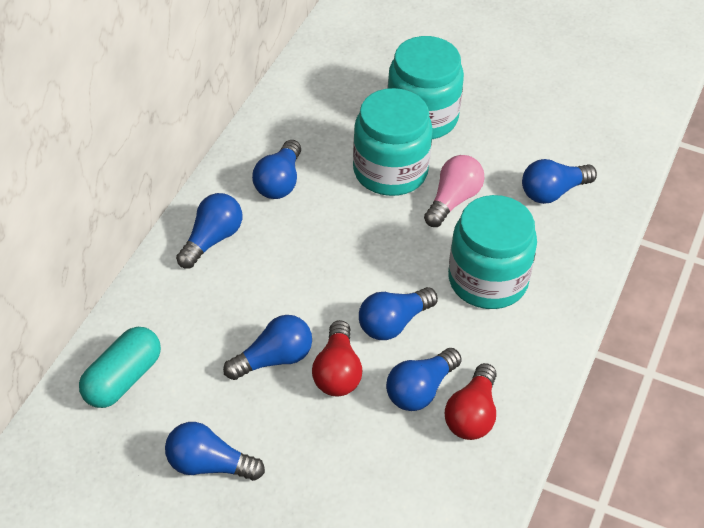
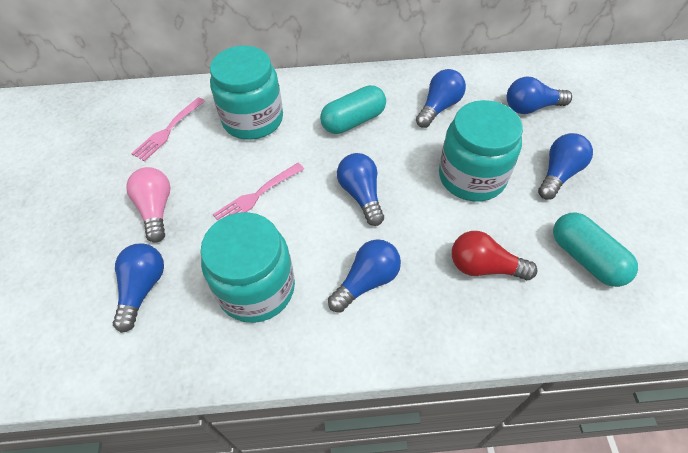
blue light bulb: 7 -> 6
pink fork: 0 -> 2
red light bulb: 2 -> 1
turquoise capsule: 1 -> 2

